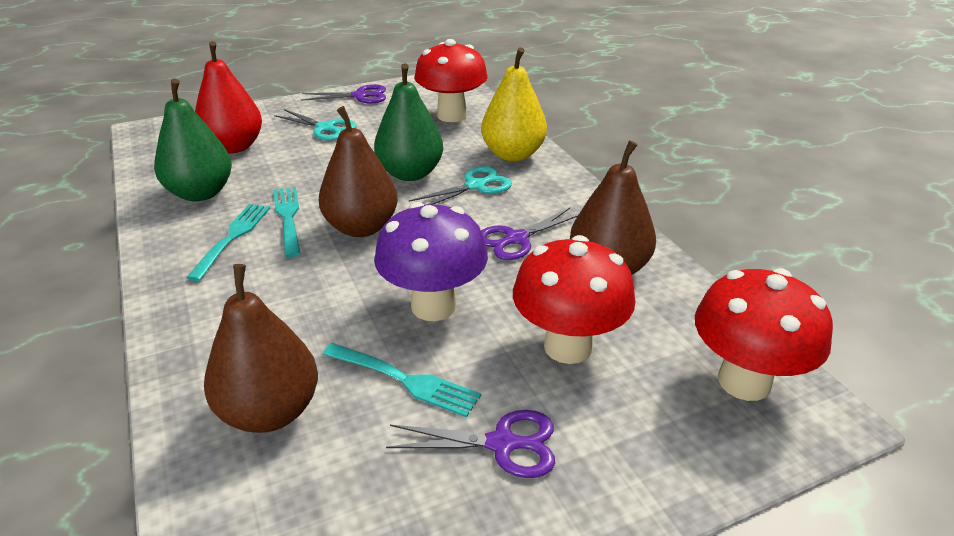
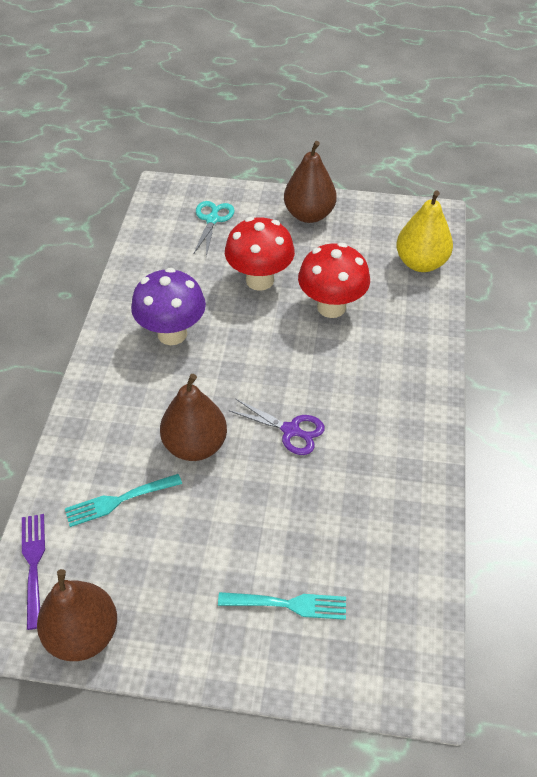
green pear: 2 -> 0
purple fork: 0 -> 1
purple scissors: 3 -> 1
red mushroom: 3 -> 2
red pear: 1 -> 0
turquoise fork: 3 -> 2
turquoise scissors: 2 -> 1

